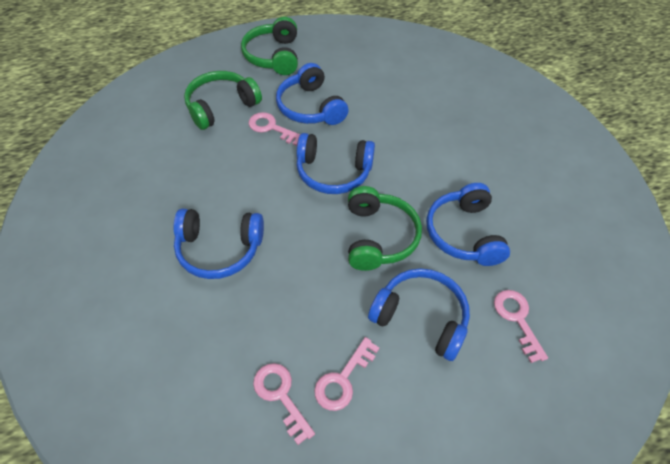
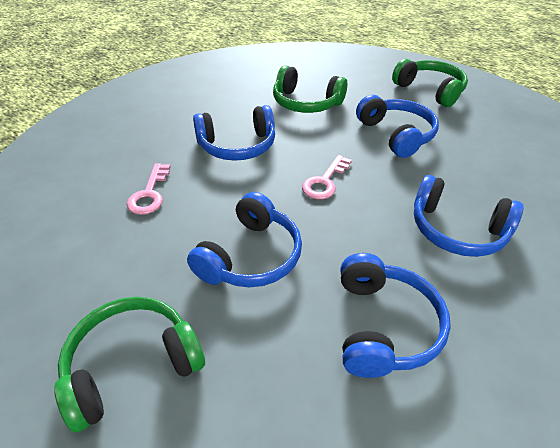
pink key: 4 -> 2

